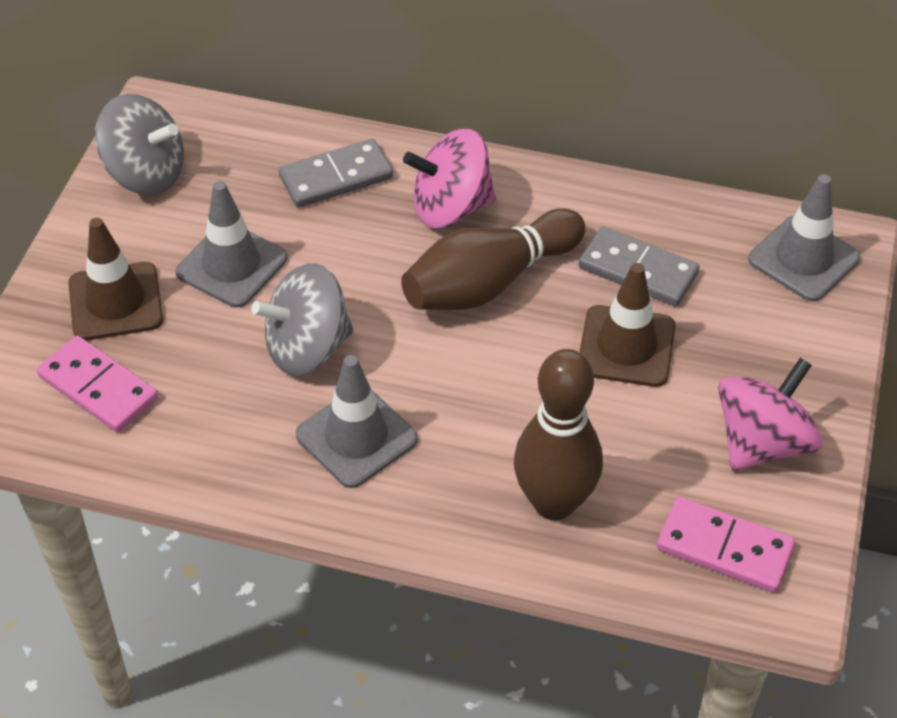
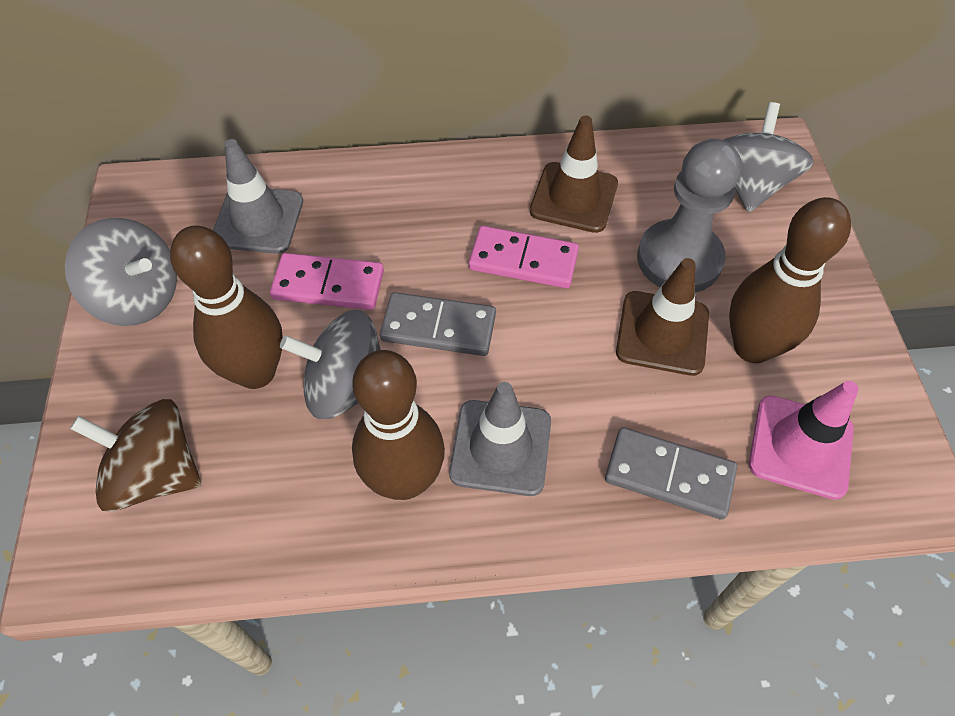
brown bowling pin: 2 -> 3
brown spinning top: 0 -> 1
grey pawn: 0 -> 1
grey spinning top: 2 -> 3
grey traffic cone: 3 -> 2
pink spinning top: 2 -> 0
pink traffic cone: 0 -> 1

